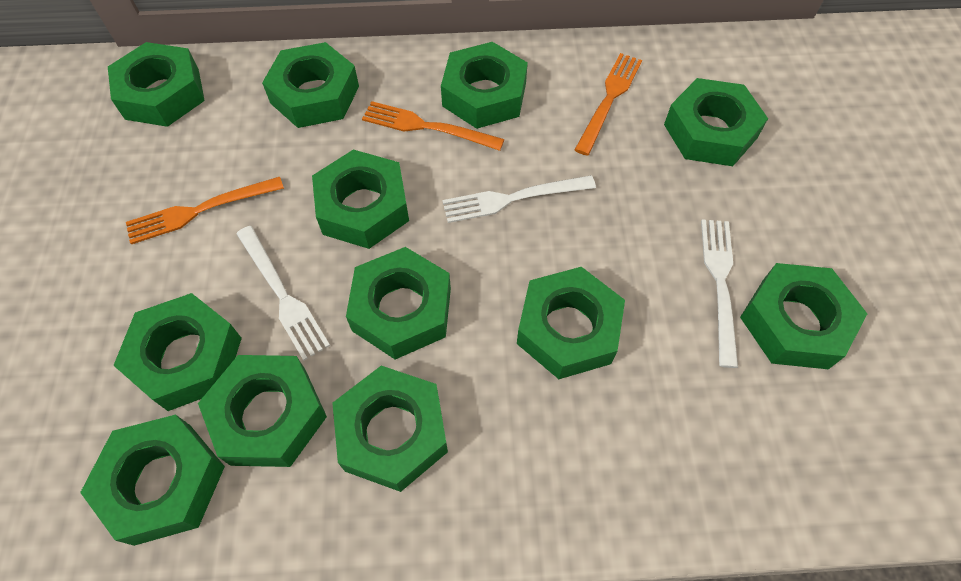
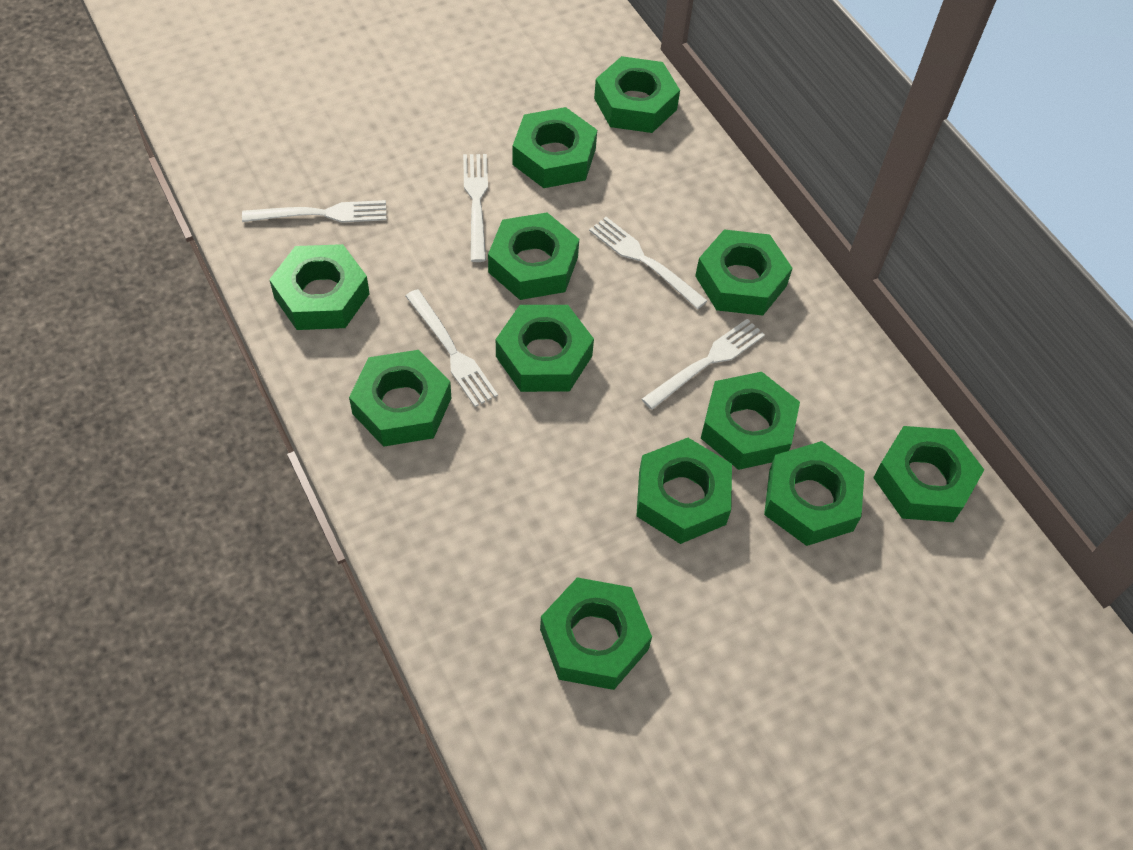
orange fork: 3 -> 0
white fork: 3 -> 5

